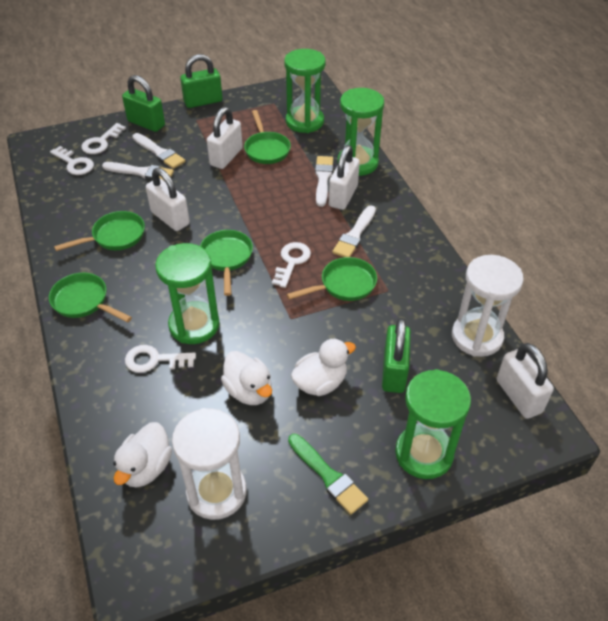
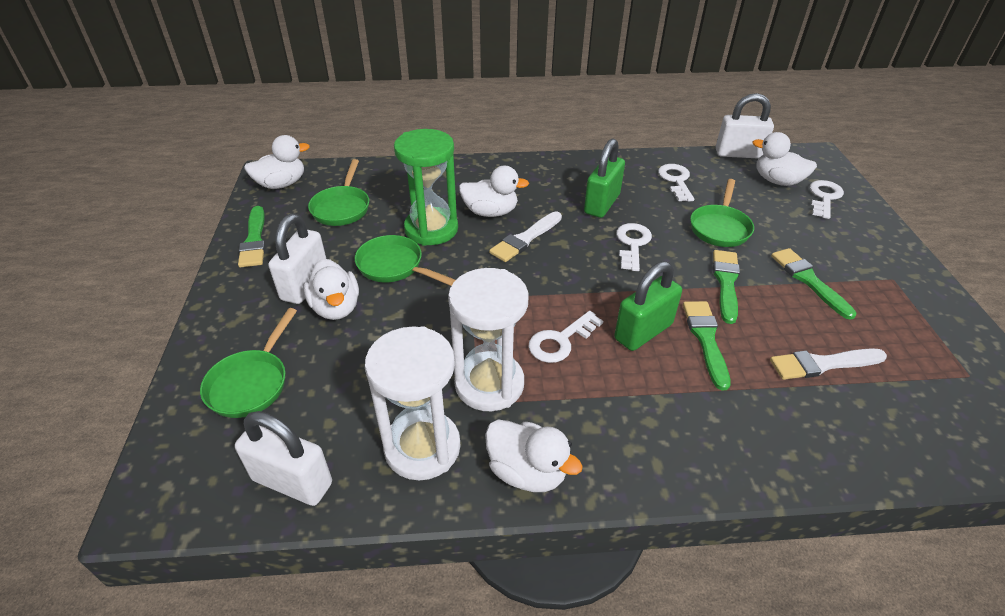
green brush: 1 -> 4
green hourglass: 4 -> 1
green padlock: 3 -> 2
green pan: 5 -> 4
white brush: 4 -> 2
white duck: 3 -> 5
white padlock: 4 -> 3

